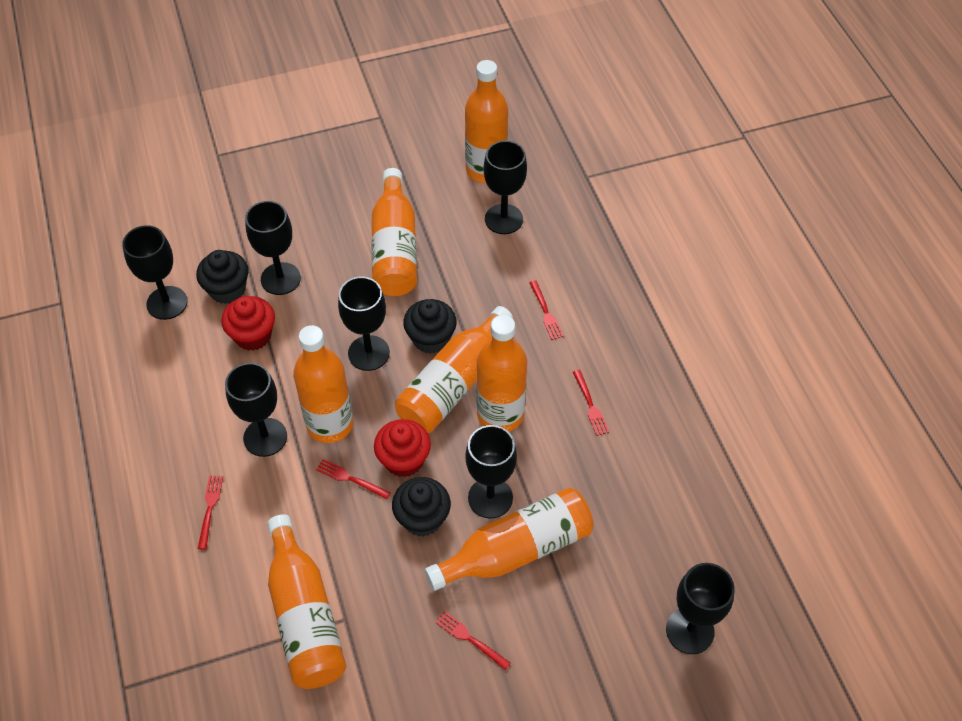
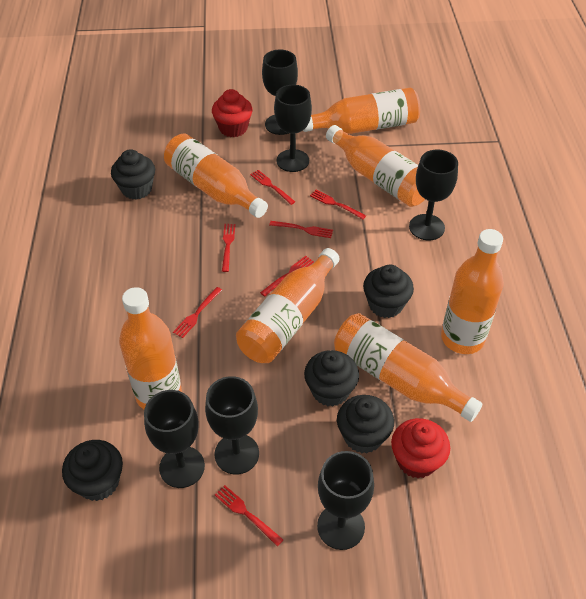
black cupcake: 3 -> 5
black goblet: 7 -> 6
red fork: 5 -> 7

